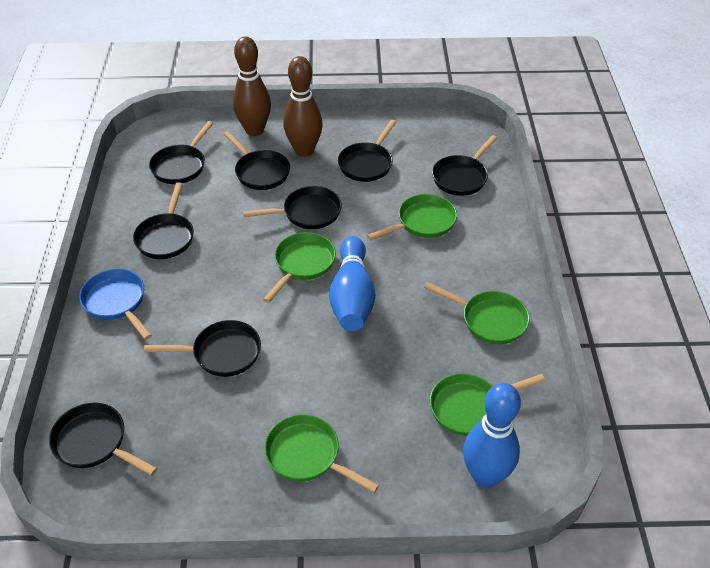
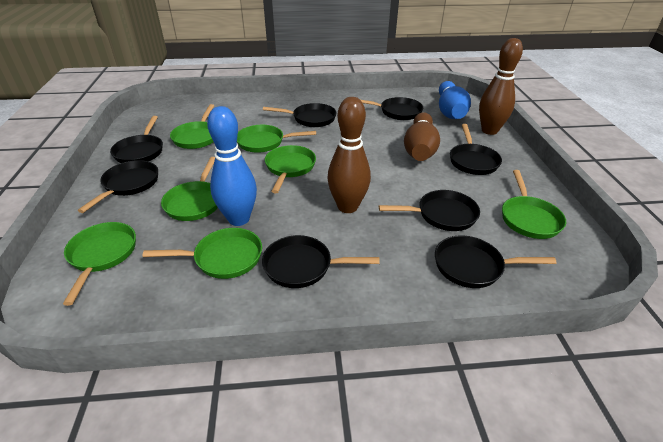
blue pan: 1 -> 0
brown bowling pin: 2 -> 3
green pan: 5 -> 7

